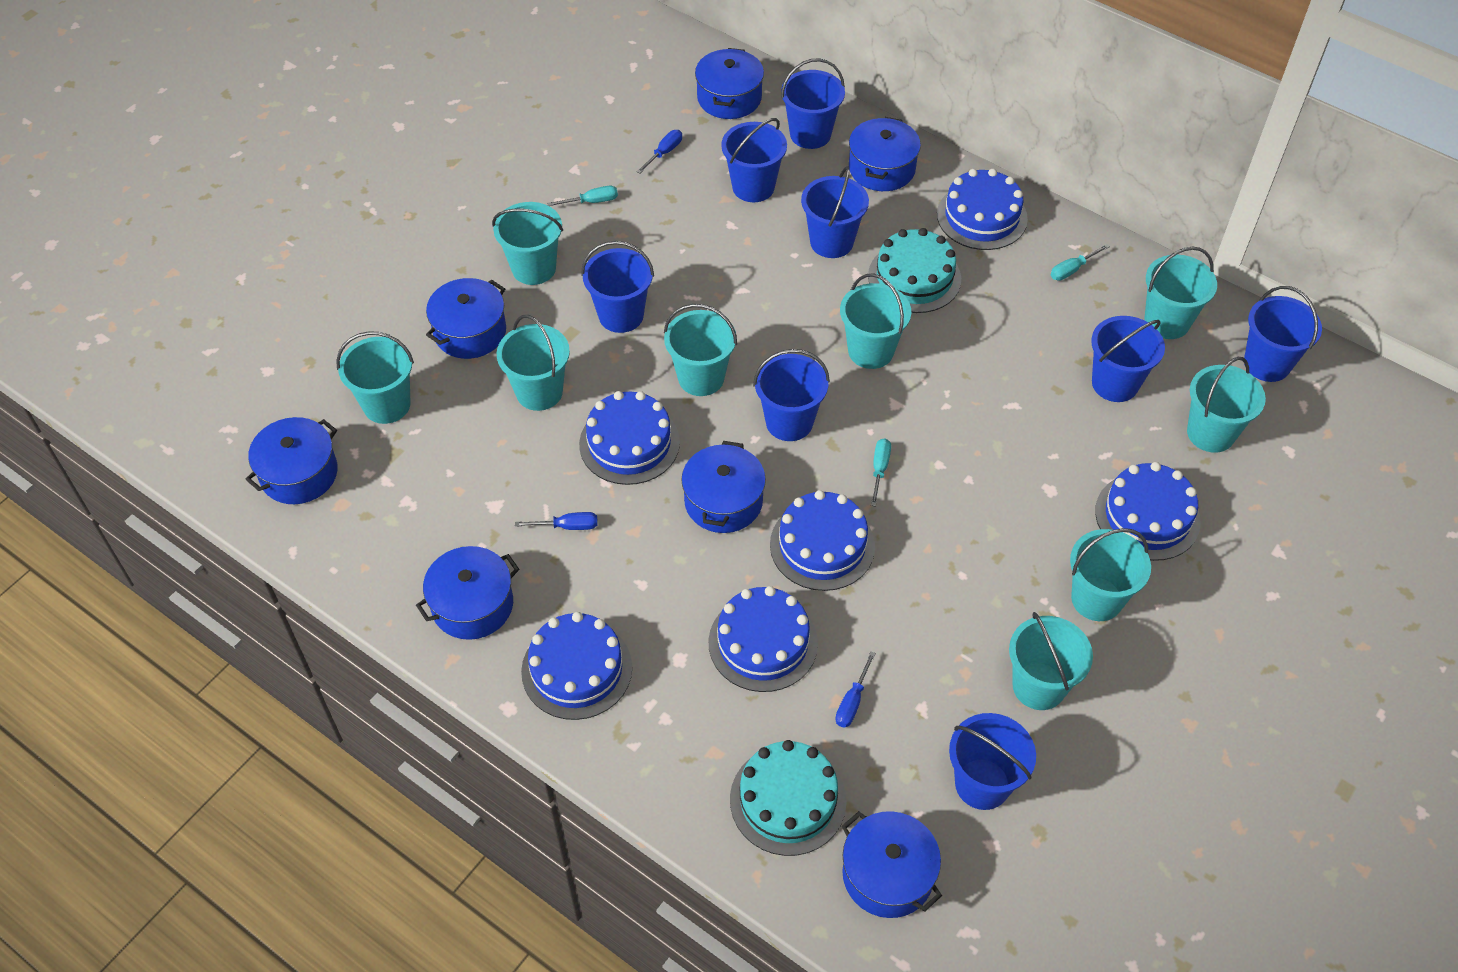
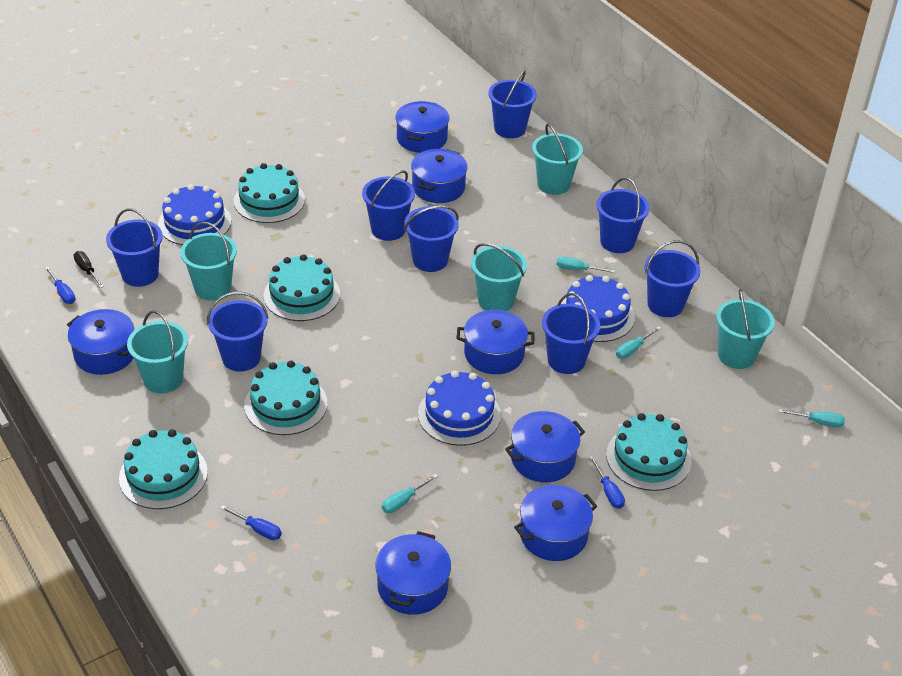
black screwdriver: 0 -> 1
blue cake: 6 -> 3
turquoise bucket: 9 -> 5
turquoise cake: 2 -> 5
turquoise screwdriver: 3 -> 4

